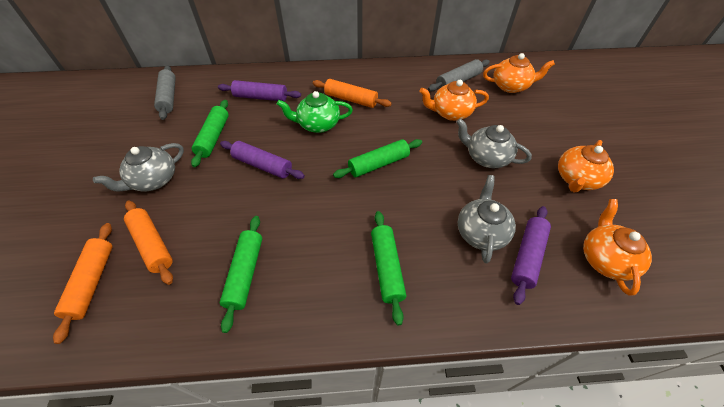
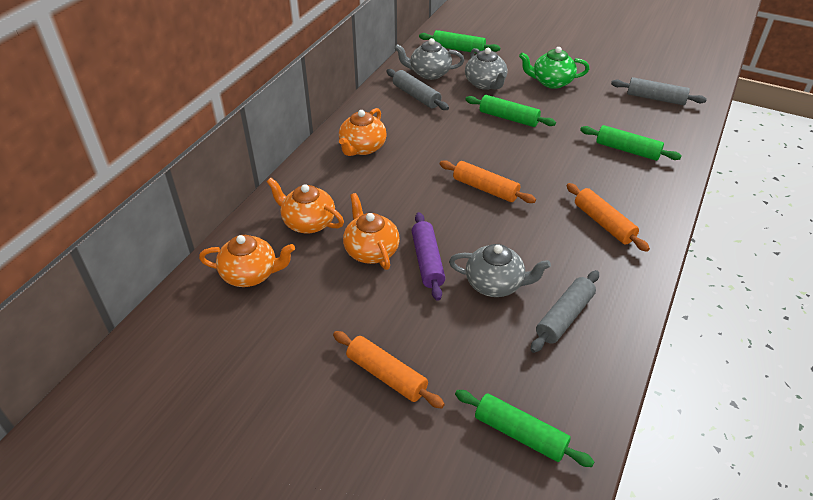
grey rolling pin: 2 -> 3
purple rolling pin: 3 -> 1

